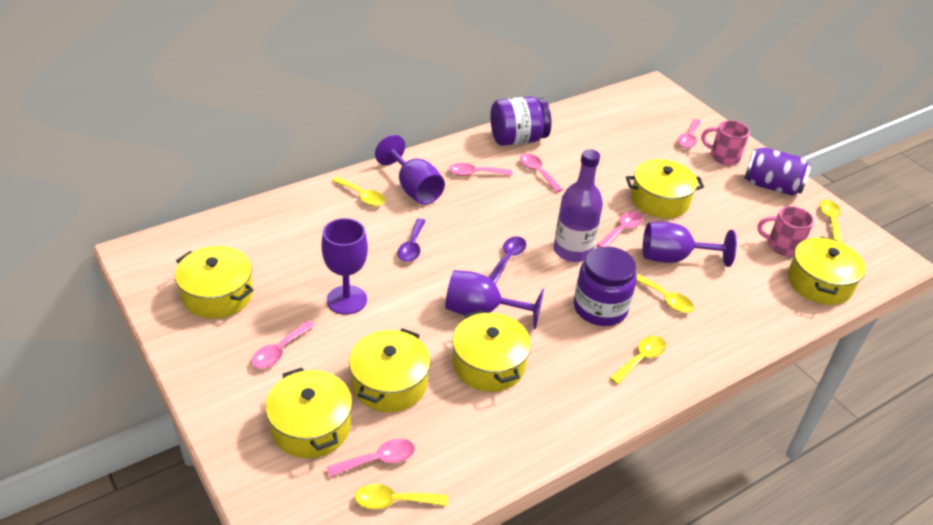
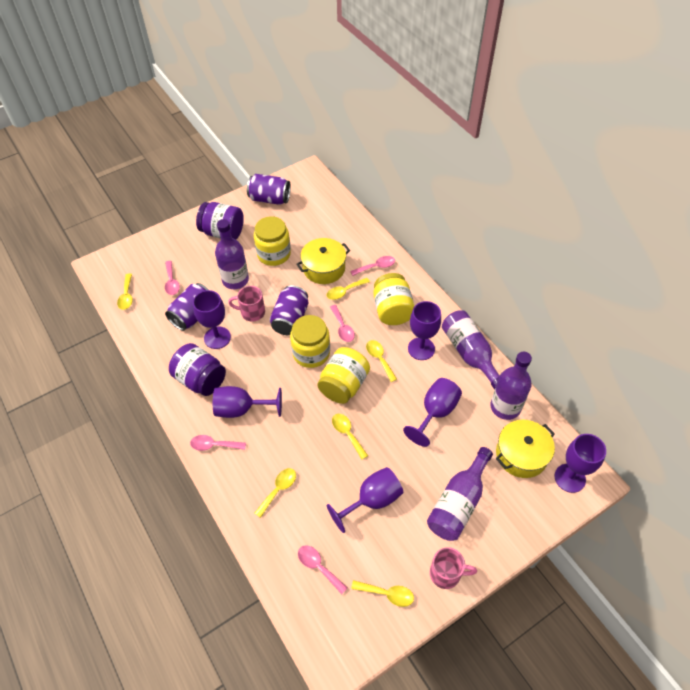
pink spoon: 6 -> 5
purple bottle: 1 -> 4
purple can: 1 -> 3
purple goblet: 4 -> 6
purple spoon: 2 -> 0
yellow jar: 0 -> 4
yellow pot: 6 -> 2
yellow spoon: 5 -> 6

